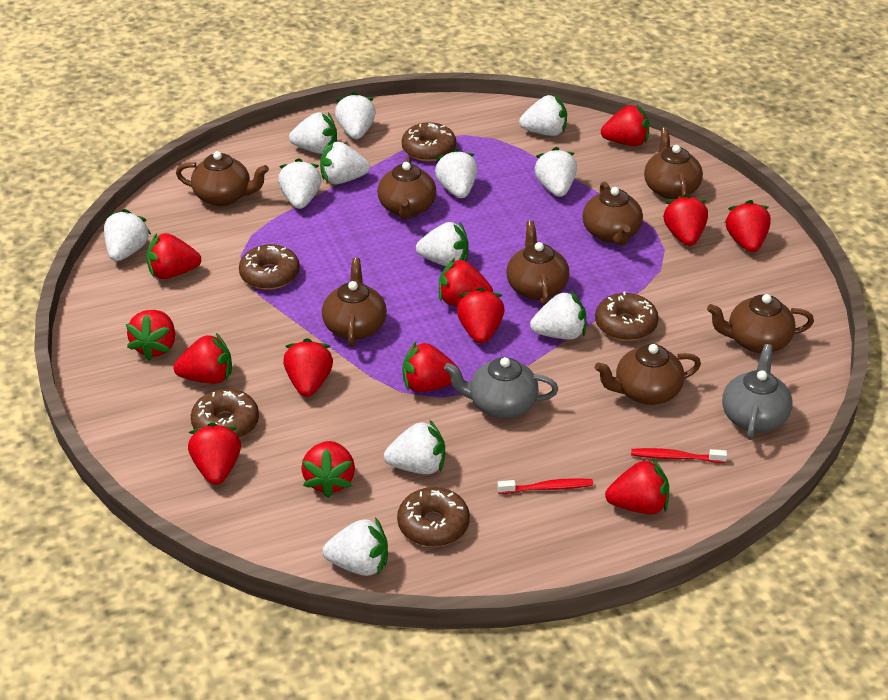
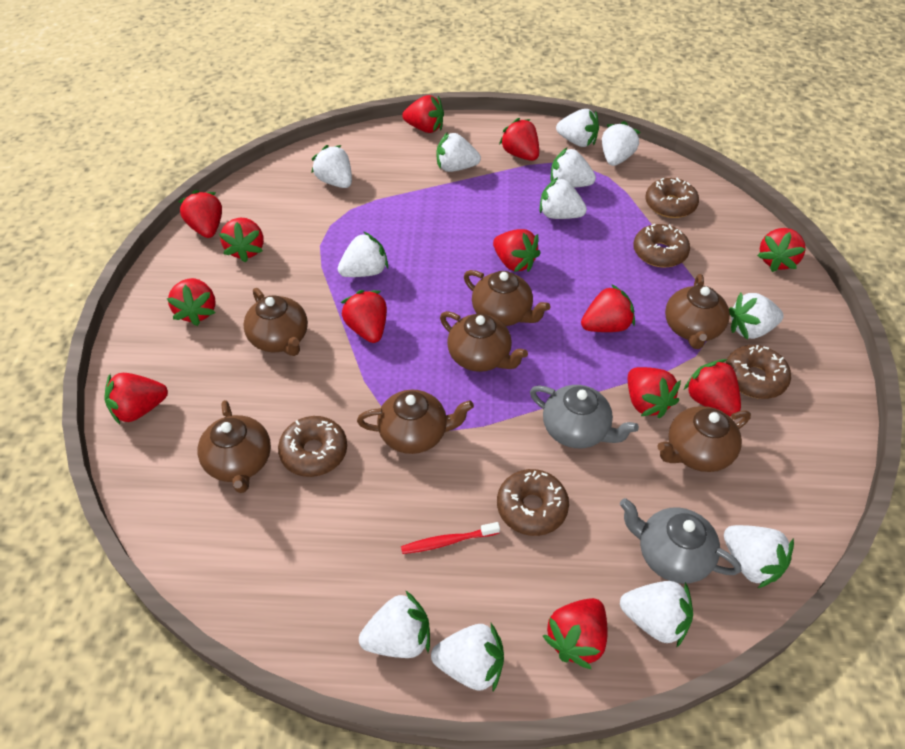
brown teapot: 8 -> 7
red toothbrush: 2 -> 1

